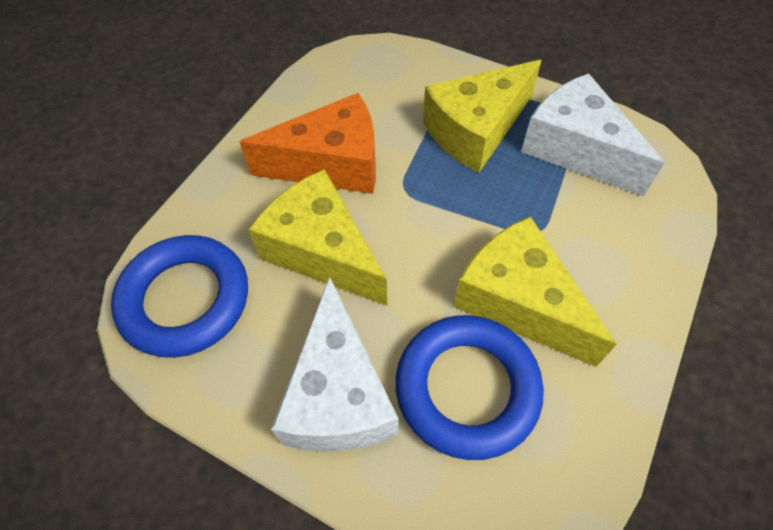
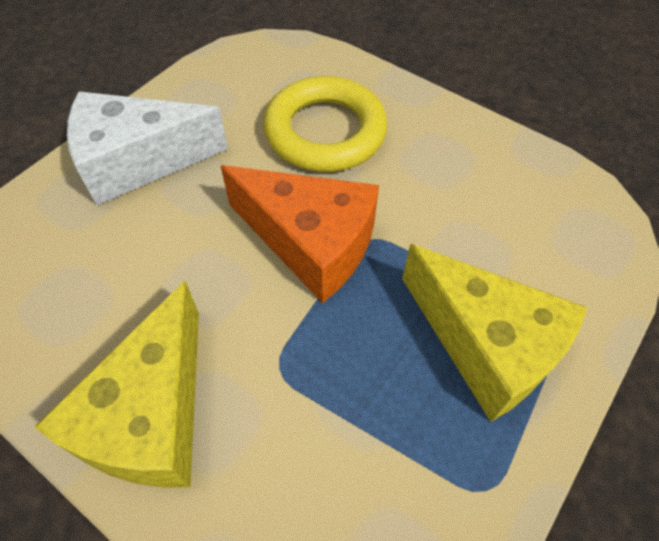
blue ring: 2 -> 0
white cheese: 2 -> 1
yellow cheese: 3 -> 2
yellow ring: 0 -> 1

